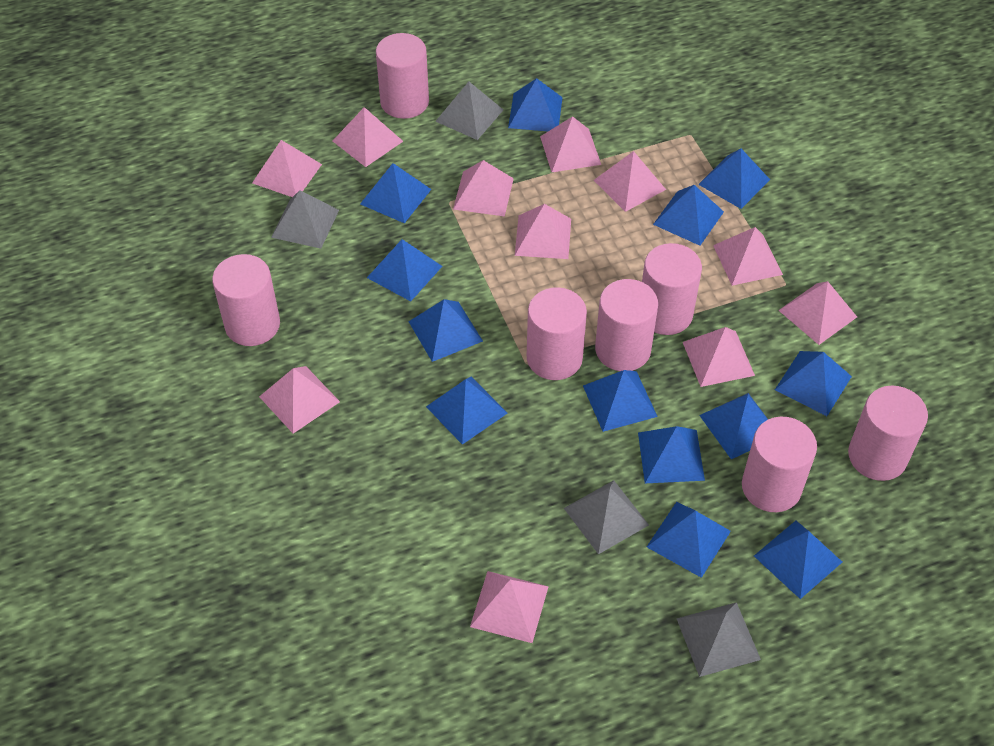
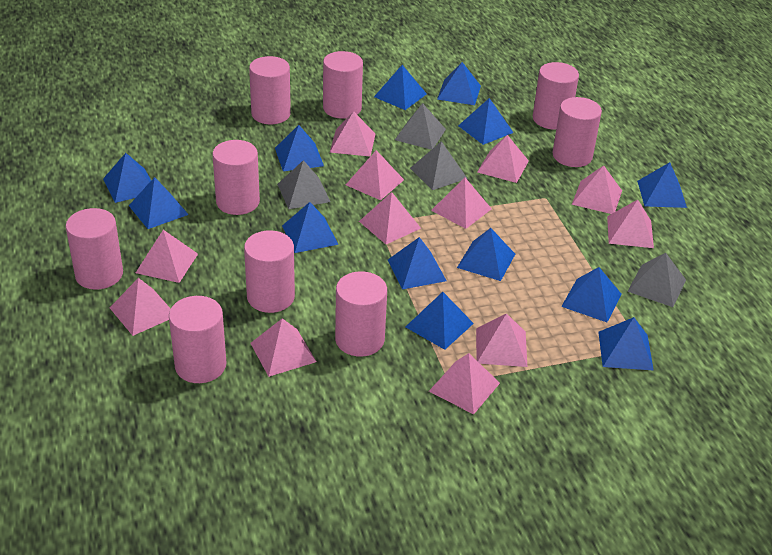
pink cylinder: 7 -> 9
pink pyramid: 11 -> 12

